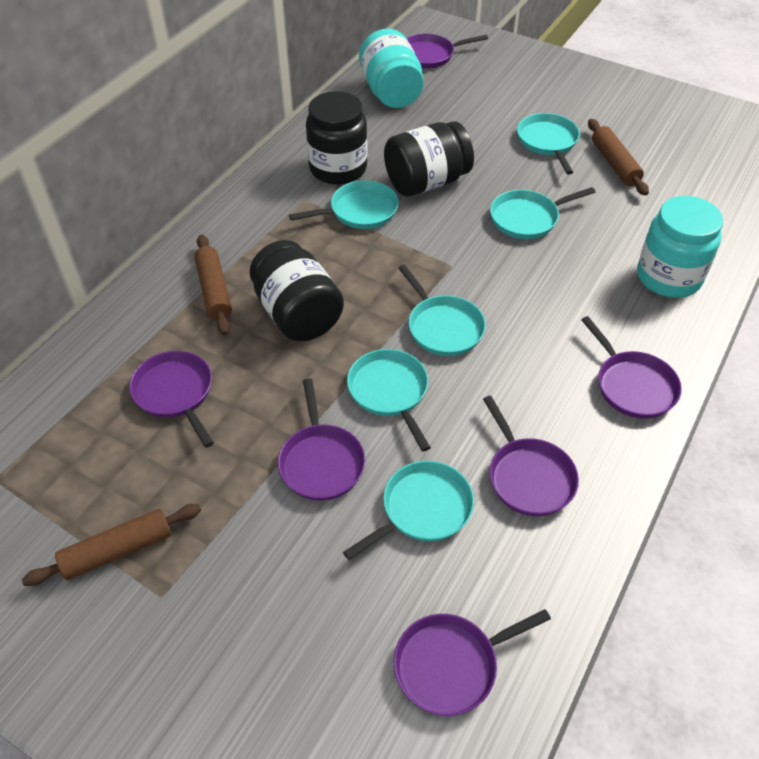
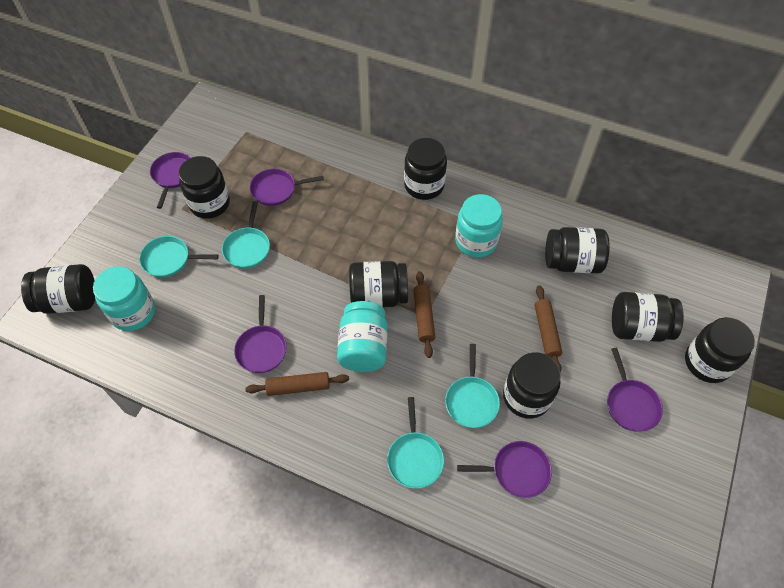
black jar: 3 -> 8
purple pan: 6 -> 5
turquoise jar: 2 -> 3
turquoise pan: 6 -> 4

